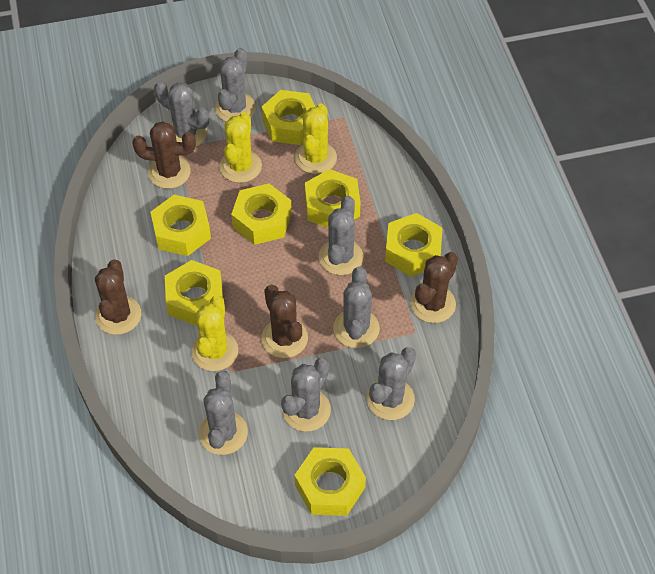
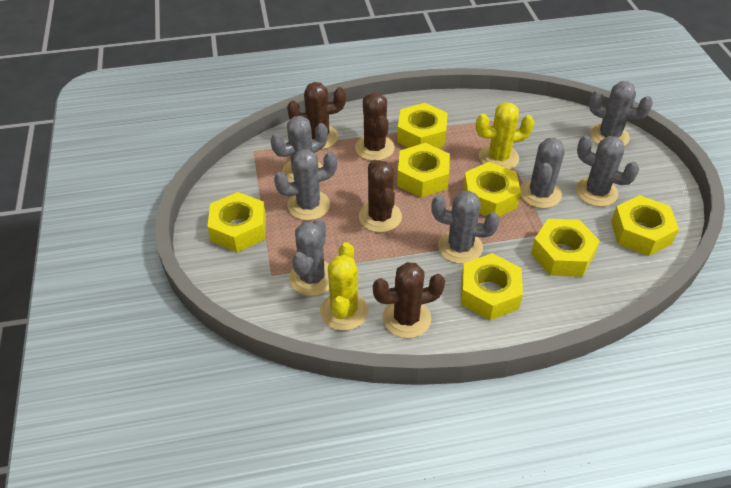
yellow cactus: 3 -> 2

